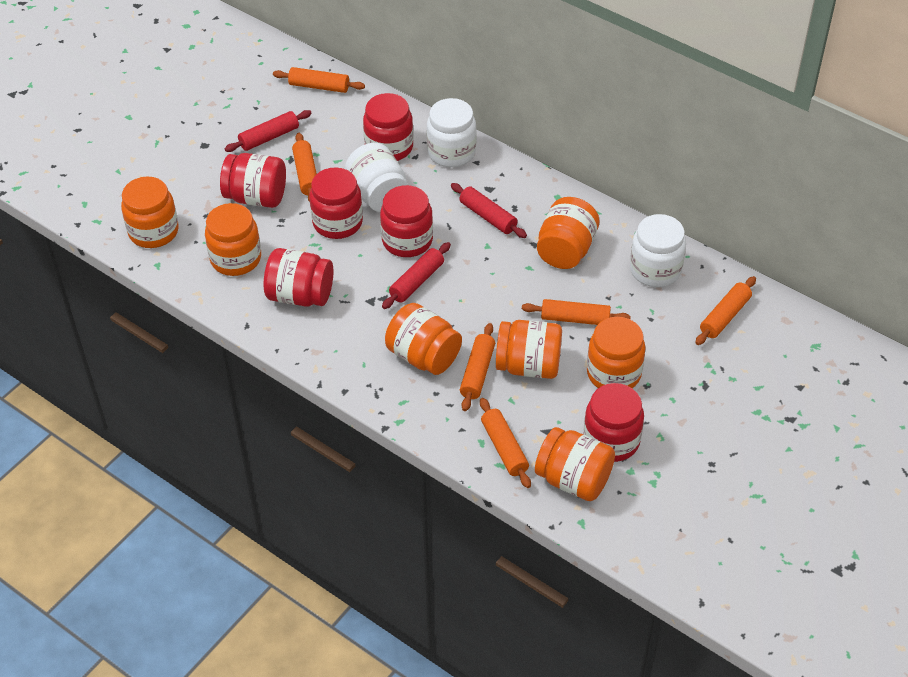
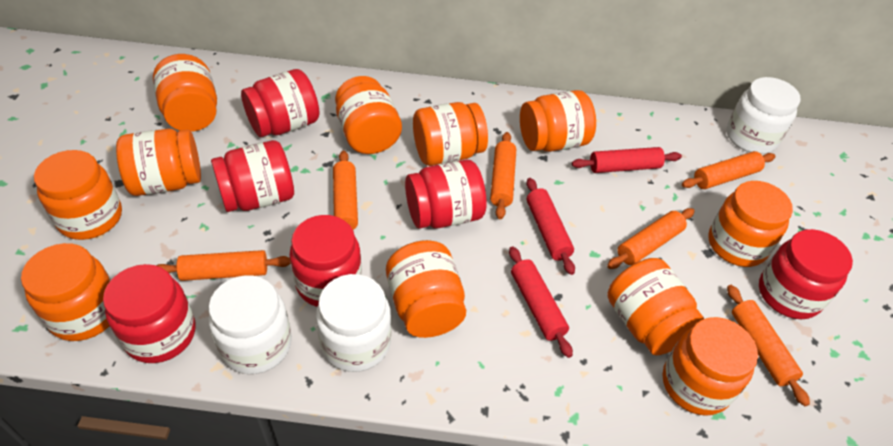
orange jar: 7 -> 11

